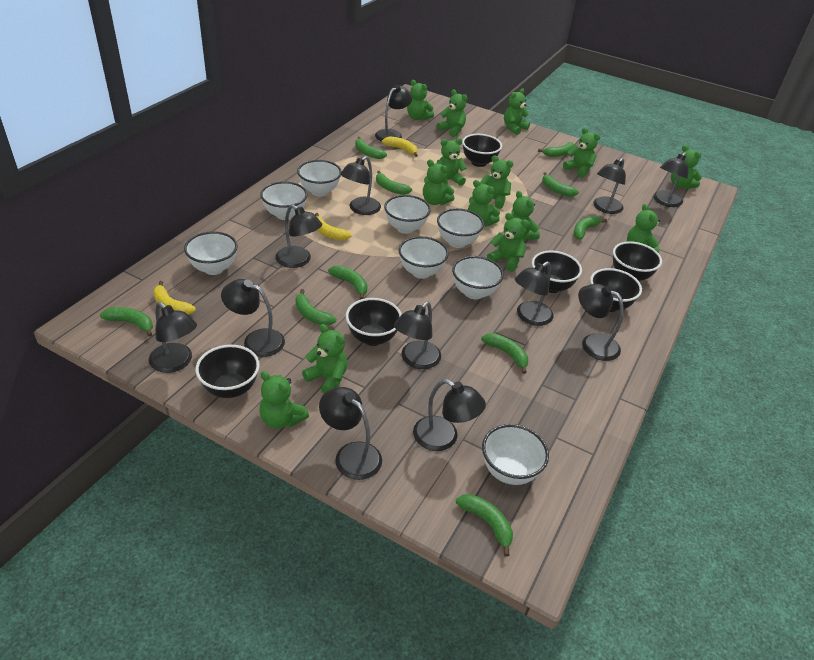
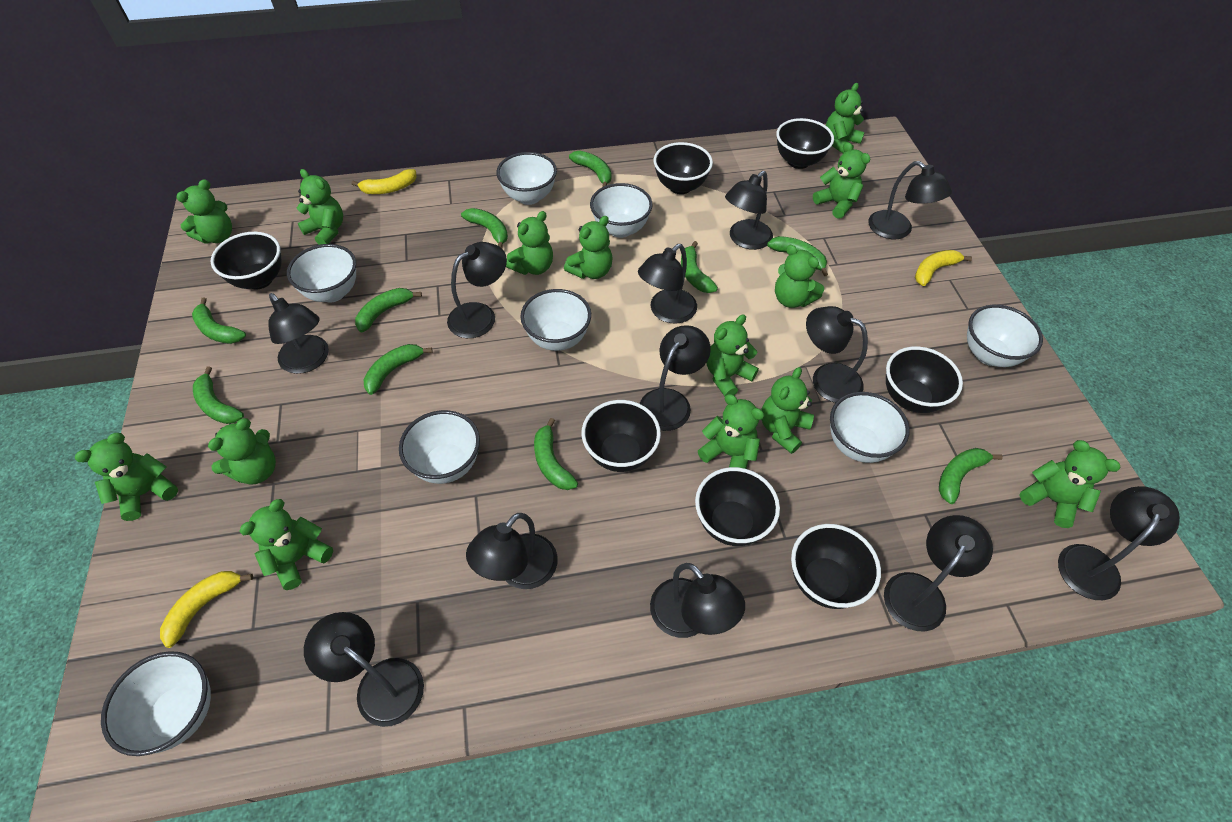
black bowl: 6 -> 7

